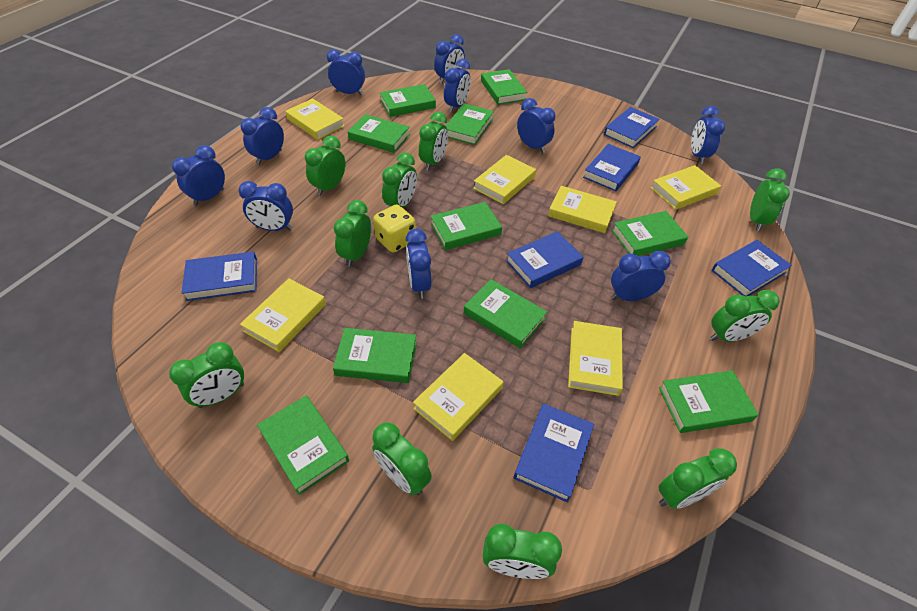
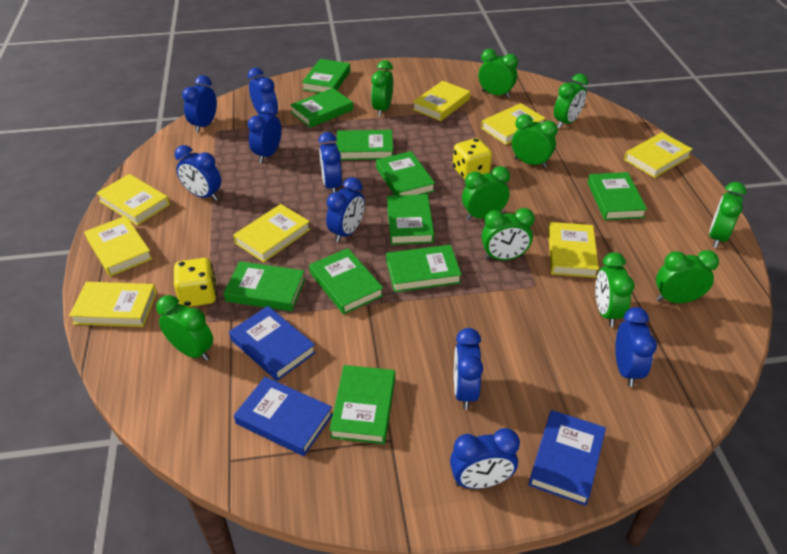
blue book: 6 -> 3
blue clock: 10 -> 9
yellow book: 7 -> 8
yellow dice: 1 -> 2

